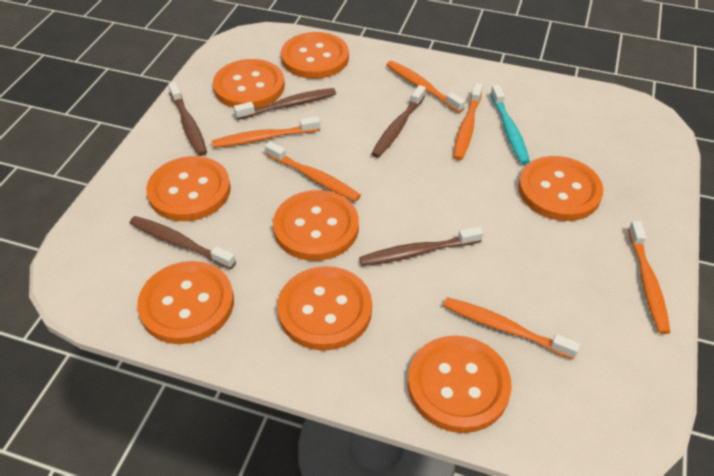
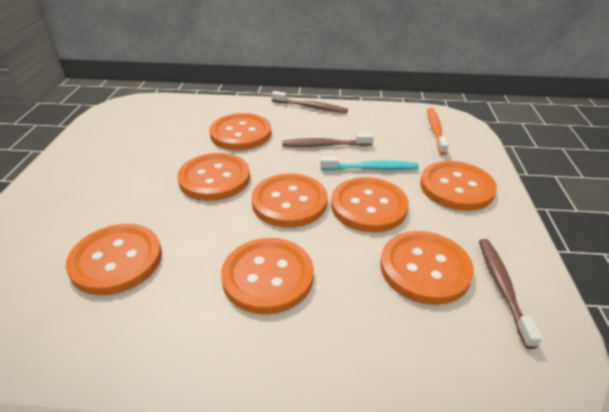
brown toothbrush: 5 -> 3
orange toothbrush: 6 -> 1

